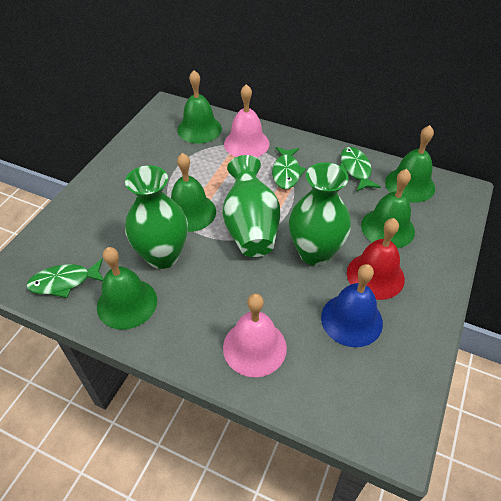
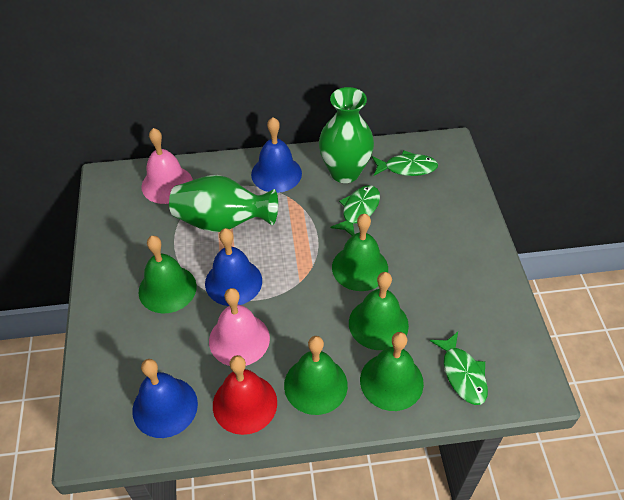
blue bell: 1 -> 3
green vase: 3 -> 2

